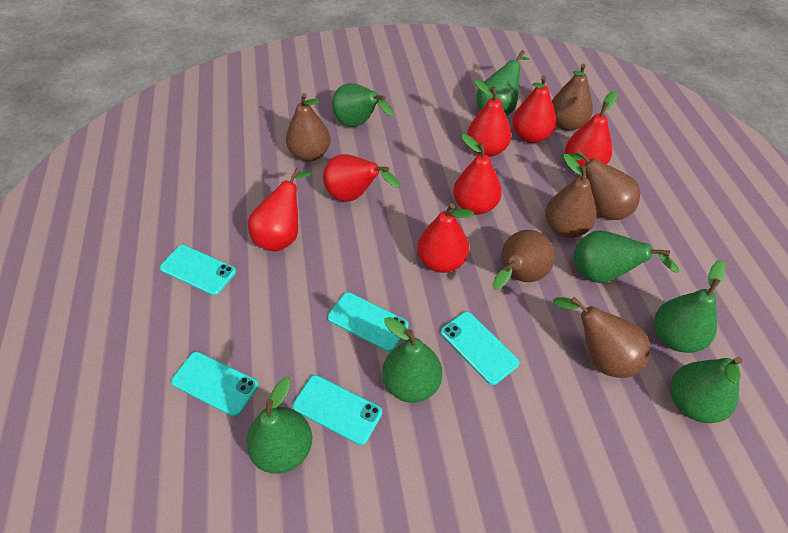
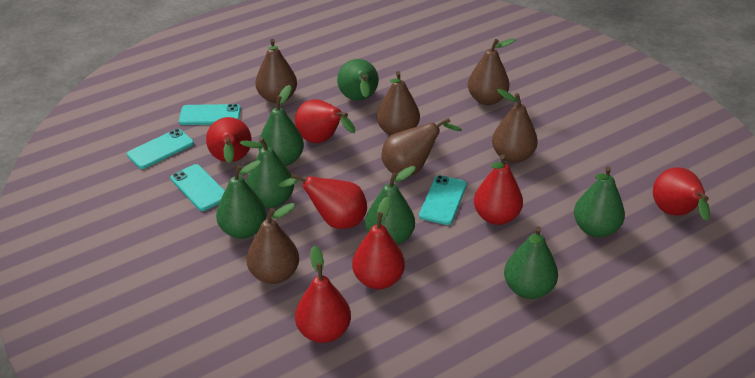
turquoise phone: 5 -> 4

